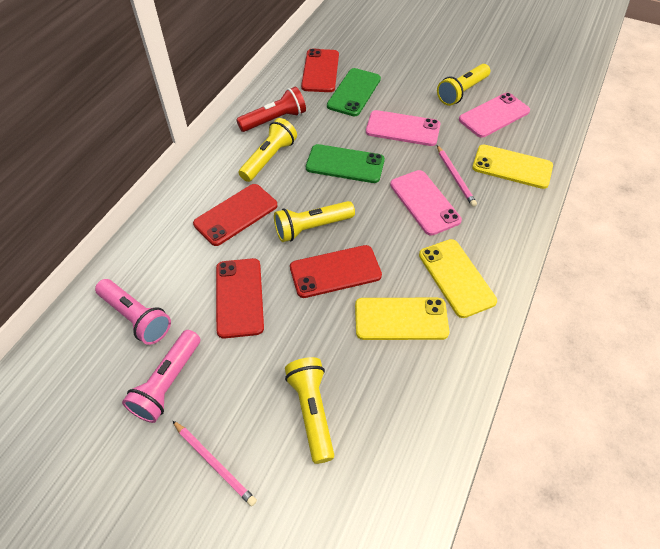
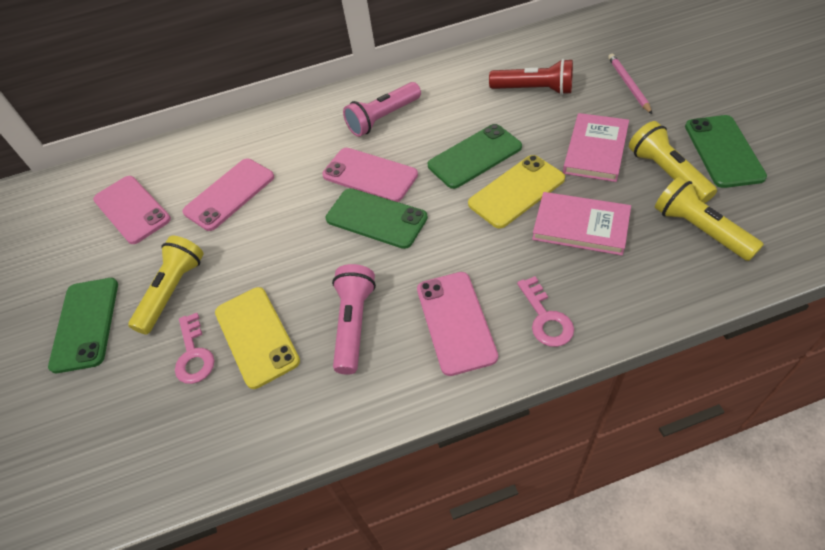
green phone: 2 -> 4
pink book: 0 -> 2
pink key: 0 -> 2
pink pencil: 2 -> 1
pink phone: 3 -> 4
red phone: 4 -> 0
yellow flashlight: 4 -> 3
yellow phone: 3 -> 2

